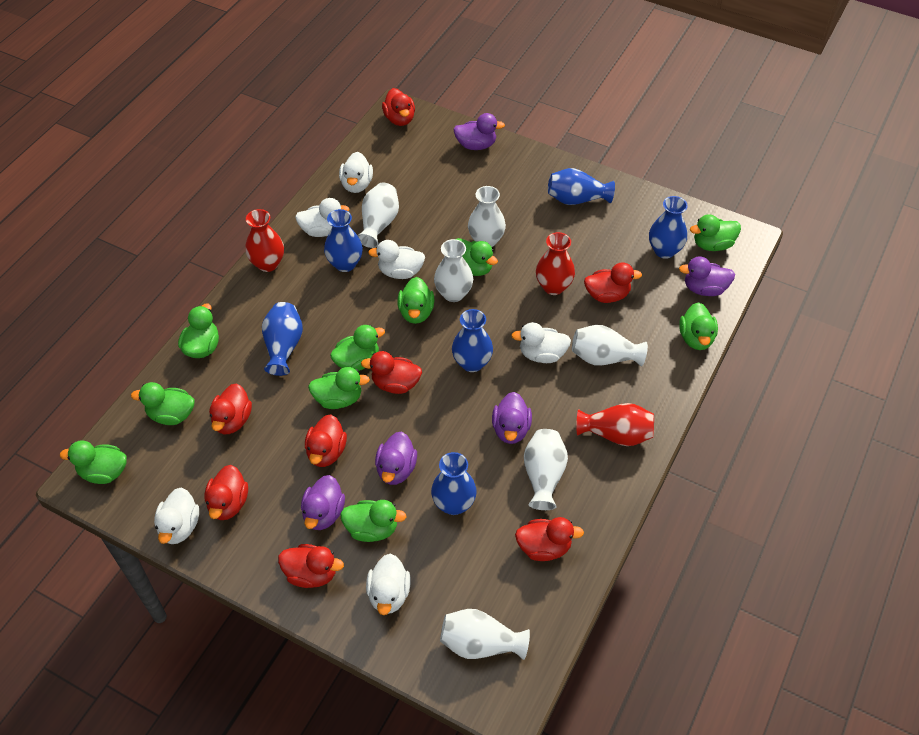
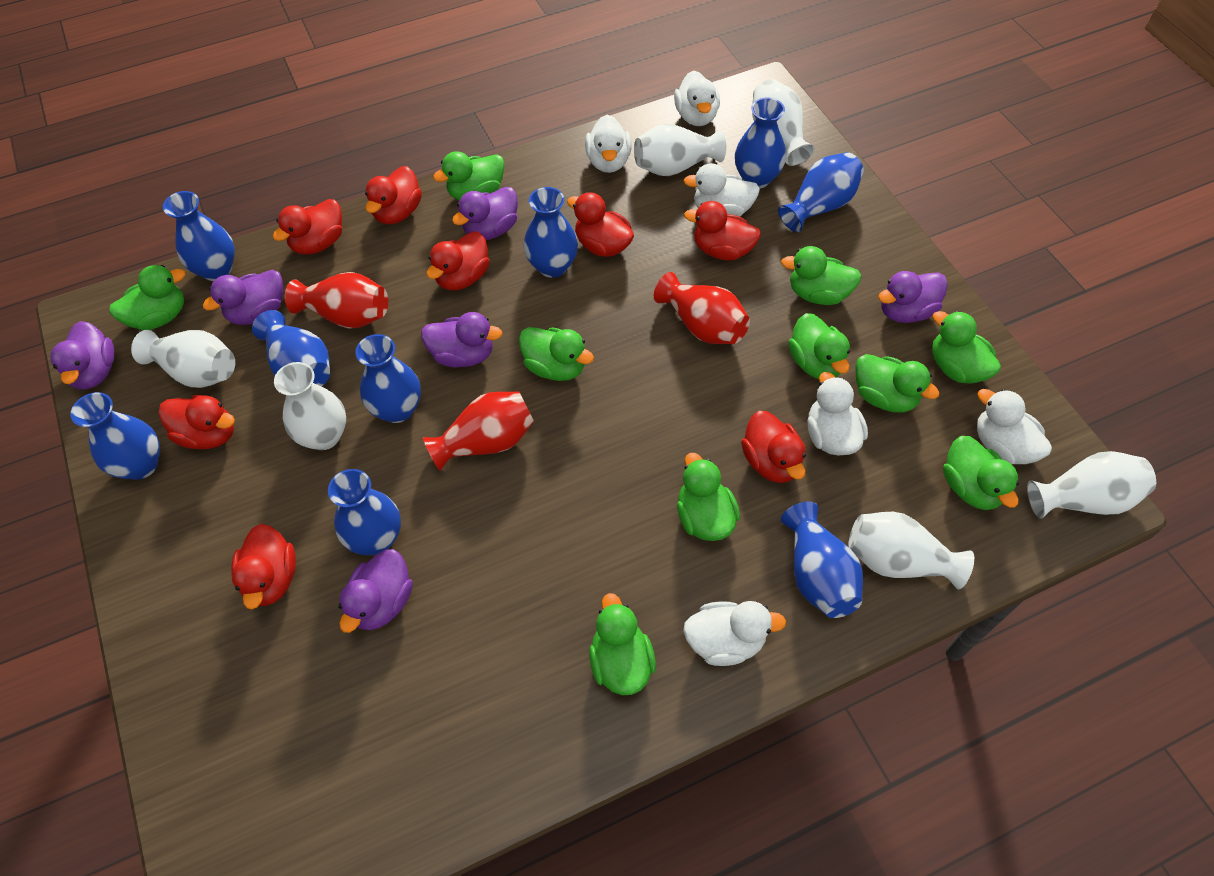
blue vase: 6 -> 9
purple duck: 5 -> 6

